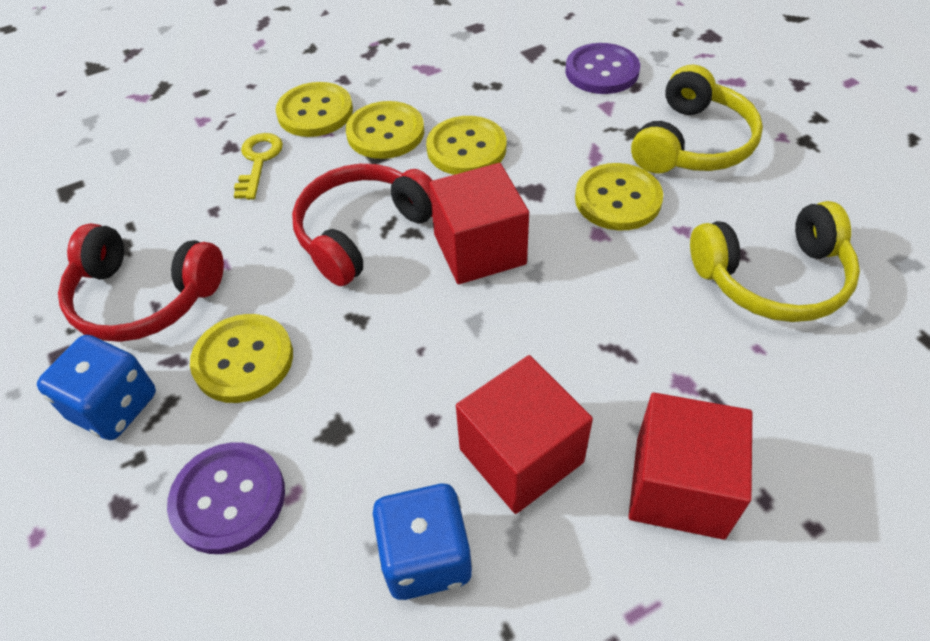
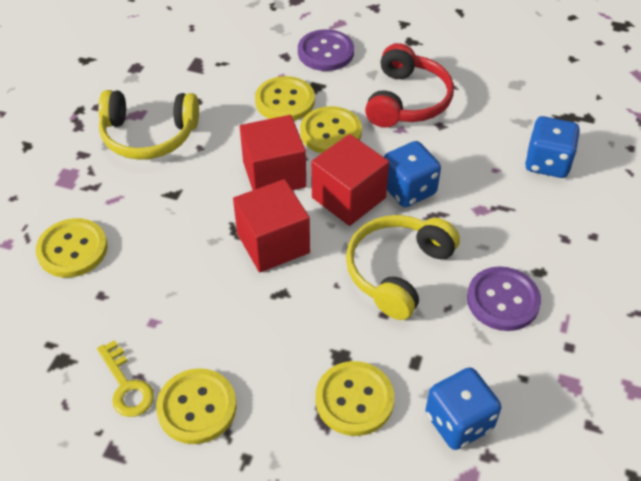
blue dice: 2 -> 3
red headphones: 2 -> 1

